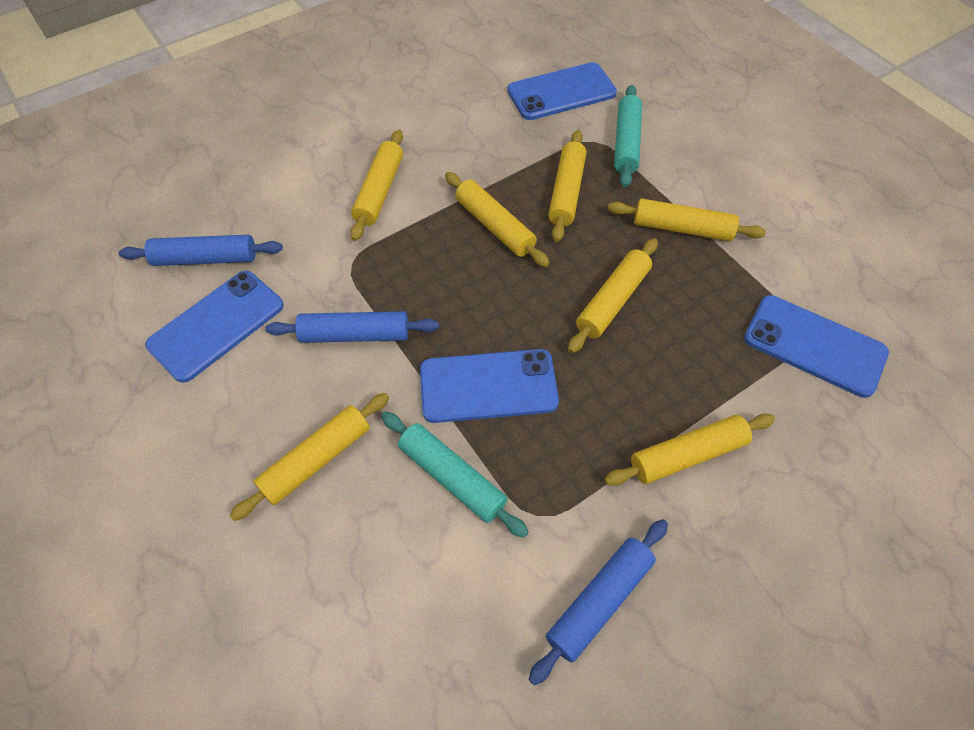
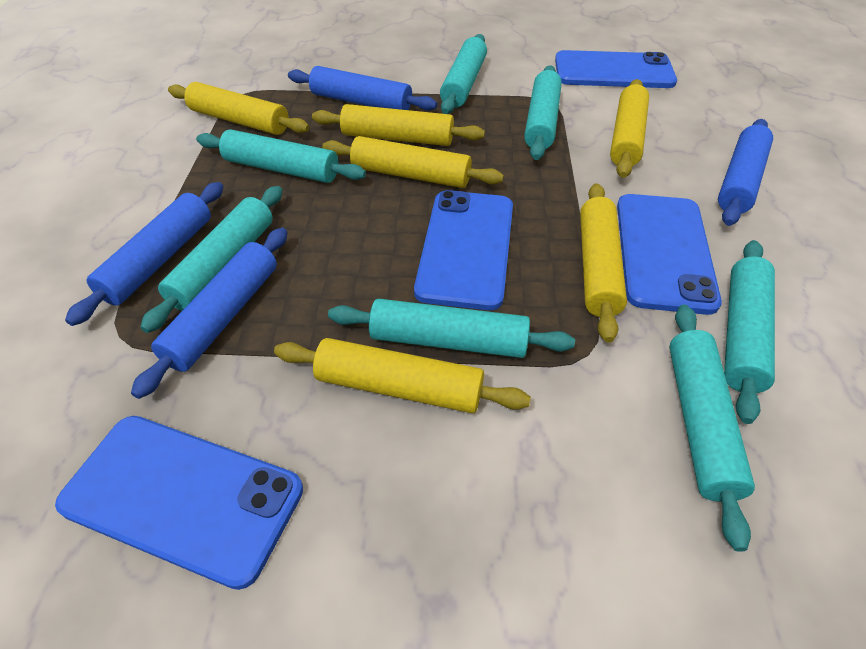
blue rolling pin: 3 -> 4
turquoise rolling pin: 2 -> 7
yellow rolling pin: 7 -> 6

